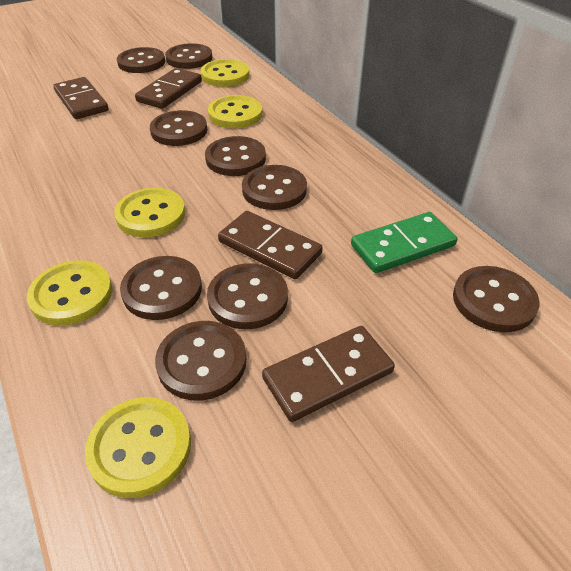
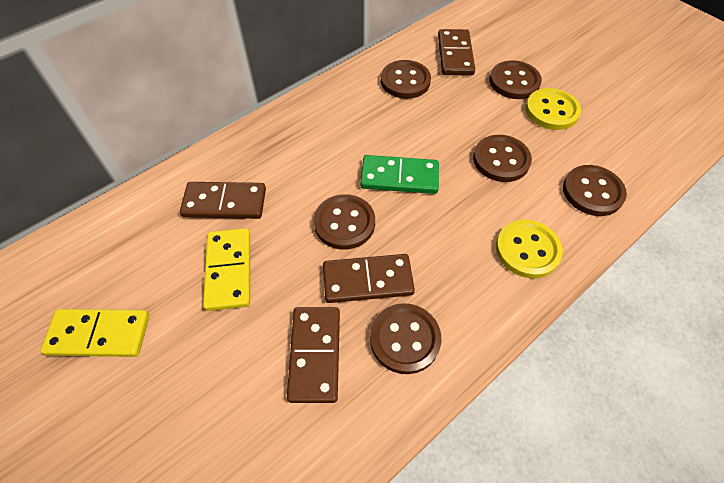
brown button: 9 -> 6
yellow button: 5 -> 2
yellow domino: 0 -> 2

